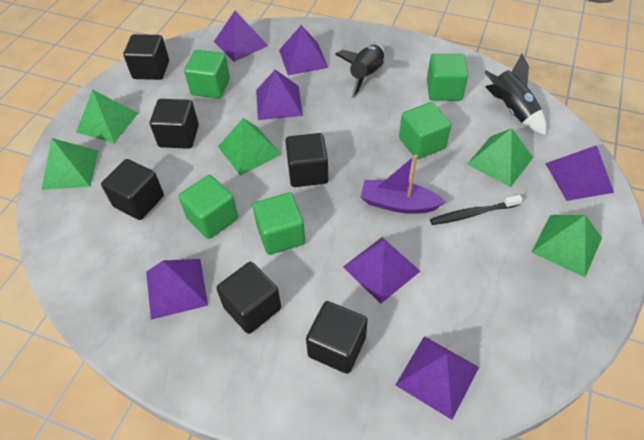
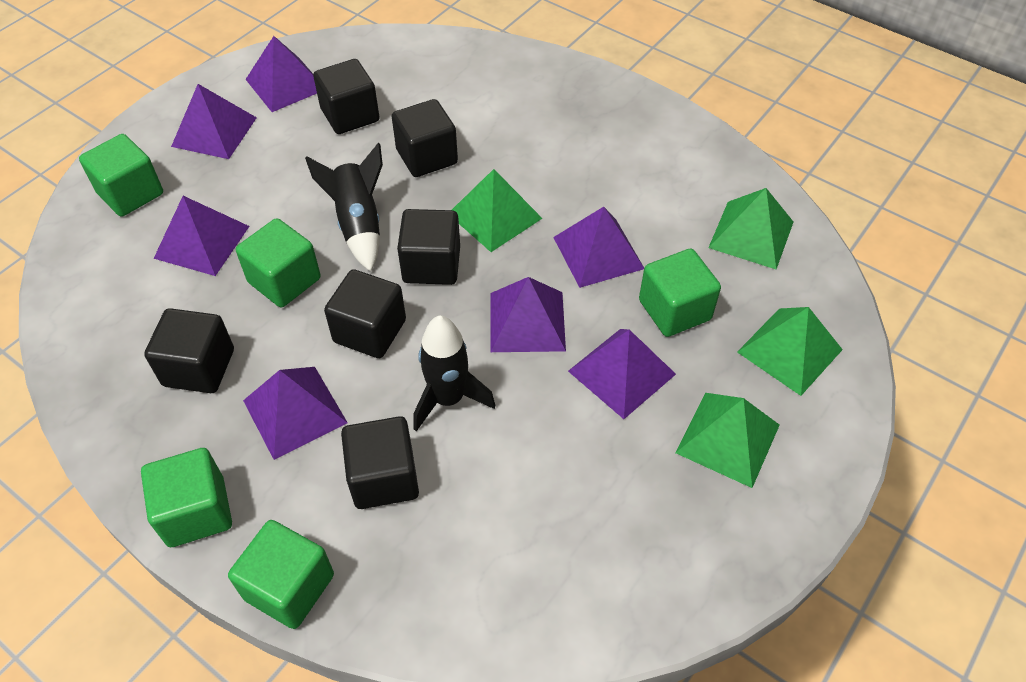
black toothbrush: 1 -> 0
green pyramid: 5 -> 4
purple boat: 1 -> 0

